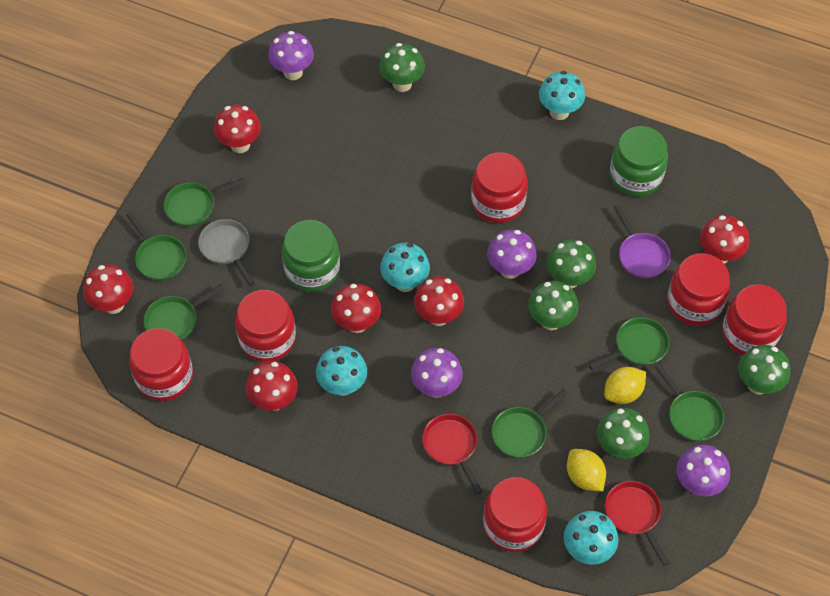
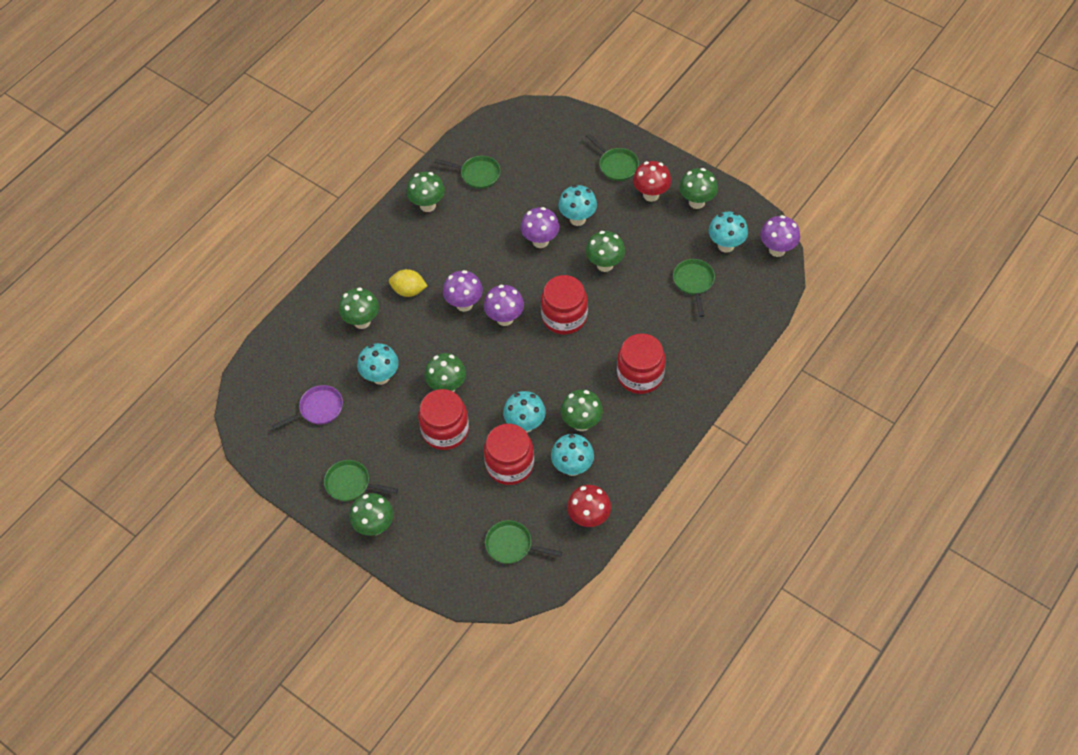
green jar: 2 -> 0
green mushroom: 5 -> 7
green pan: 6 -> 5
grey pan: 1 -> 0
red jar: 6 -> 4
red mushroom: 6 -> 2
red pan: 2 -> 0
turquoise mushroom: 4 -> 5
yellow lemon: 2 -> 1

